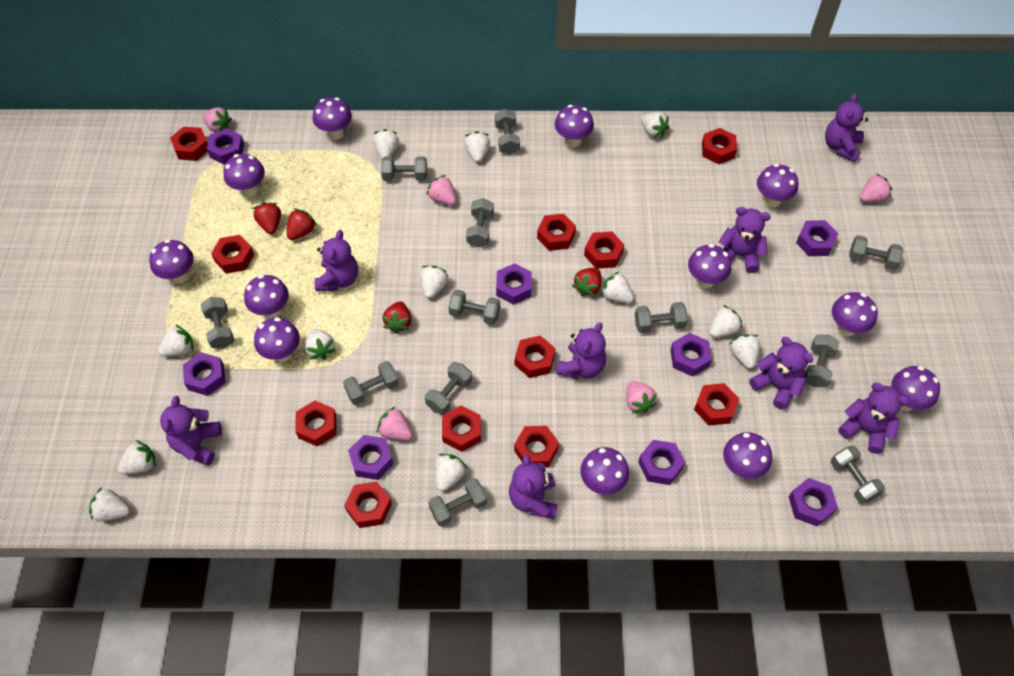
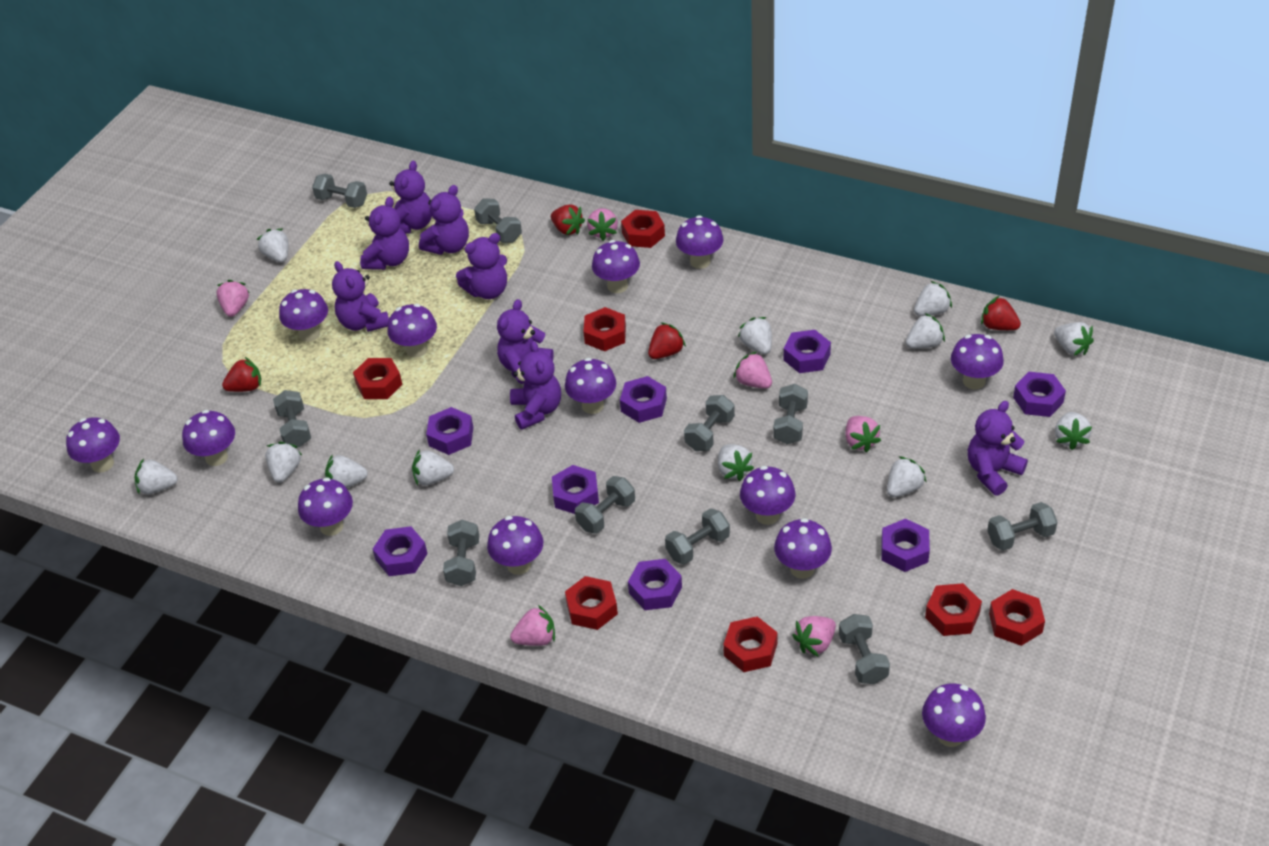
grey dumbbell: 12 -> 10
pink strawberry: 5 -> 6
purple mushroom: 12 -> 13
red nut: 11 -> 7

